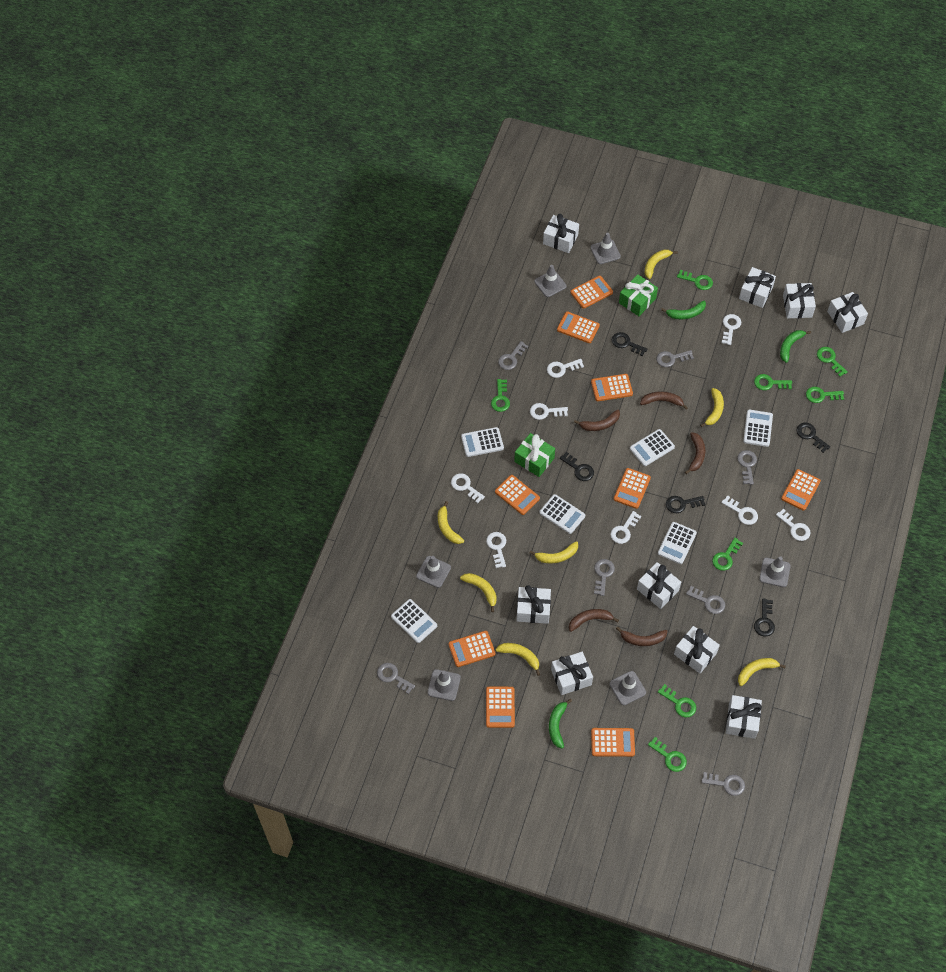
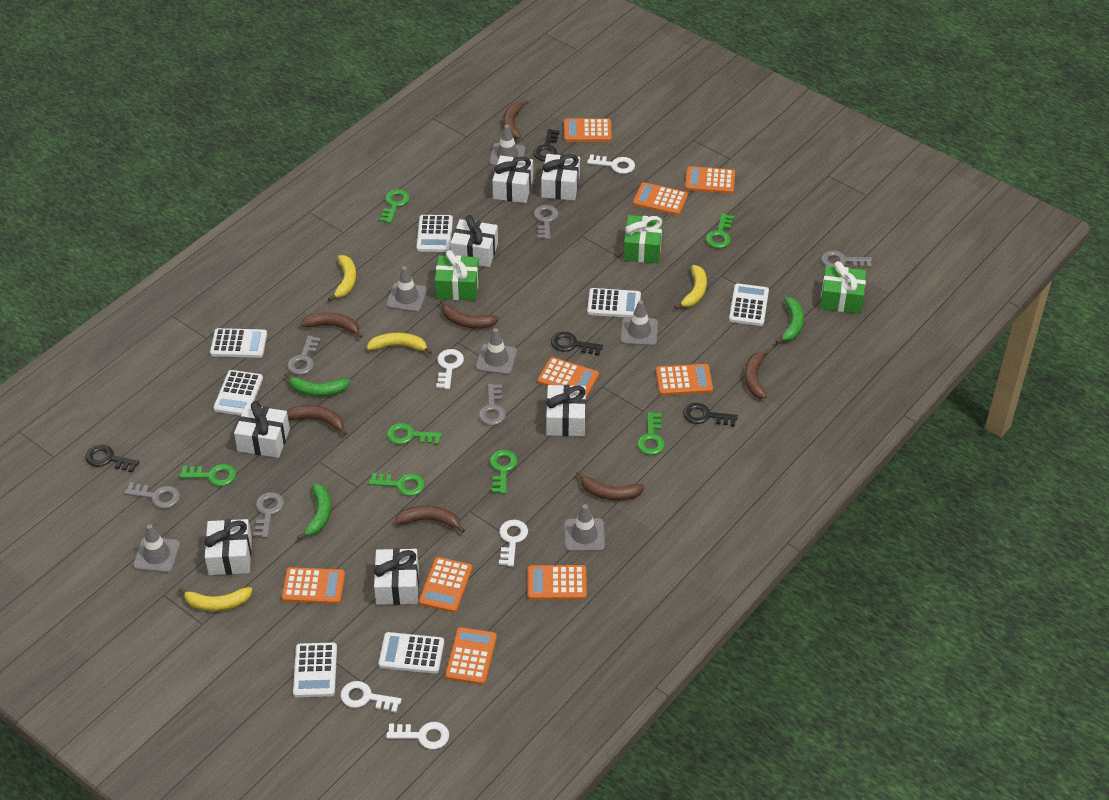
black key: 5 -> 4
brown banana: 5 -> 7
green gift: 2 -> 3
green key: 8 -> 7
grey key: 7 -> 6
white calculator: 6 -> 7
white gift: 9 -> 7
white key: 8 -> 5
yellow banana: 7 -> 4

